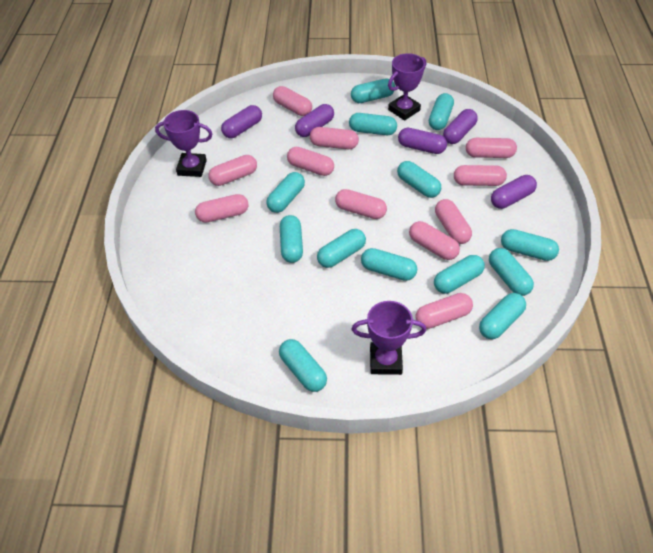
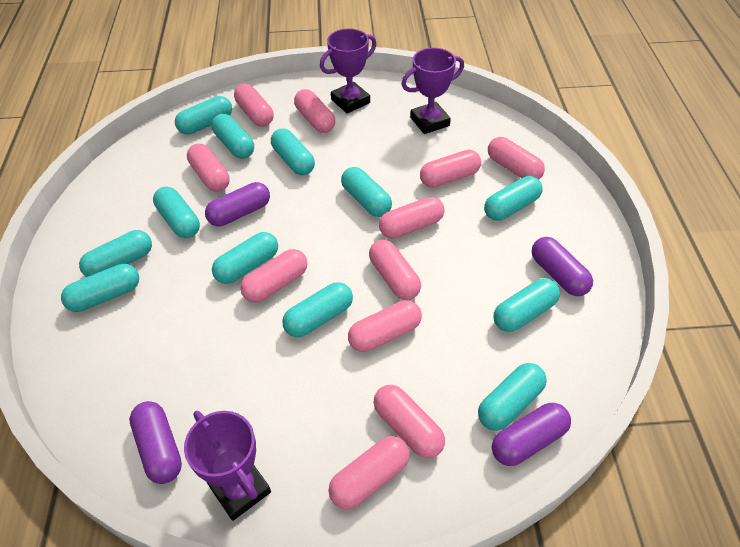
purple capsule: 5 -> 4
turquoise capsule: 13 -> 12

